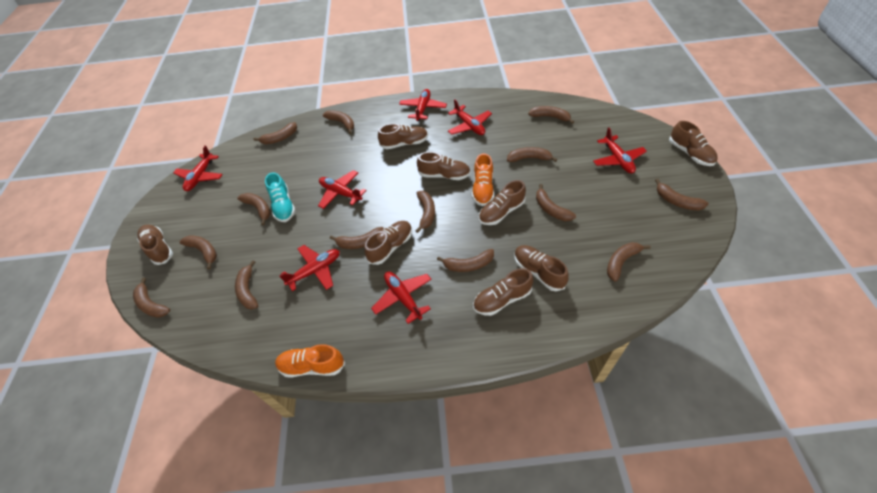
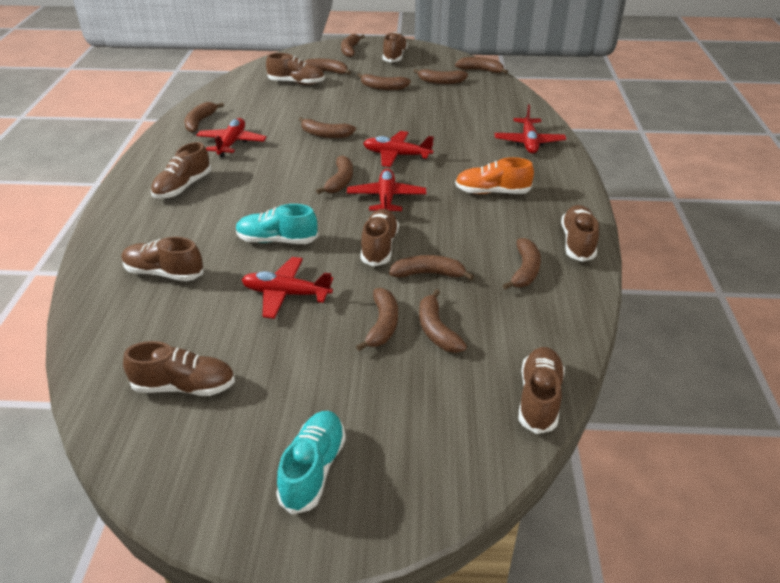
brown banana: 14 -> 12
orange shoe: 2 -> 1
red plane: 7 -> 5
turquoise shoe: 1 -> 2

